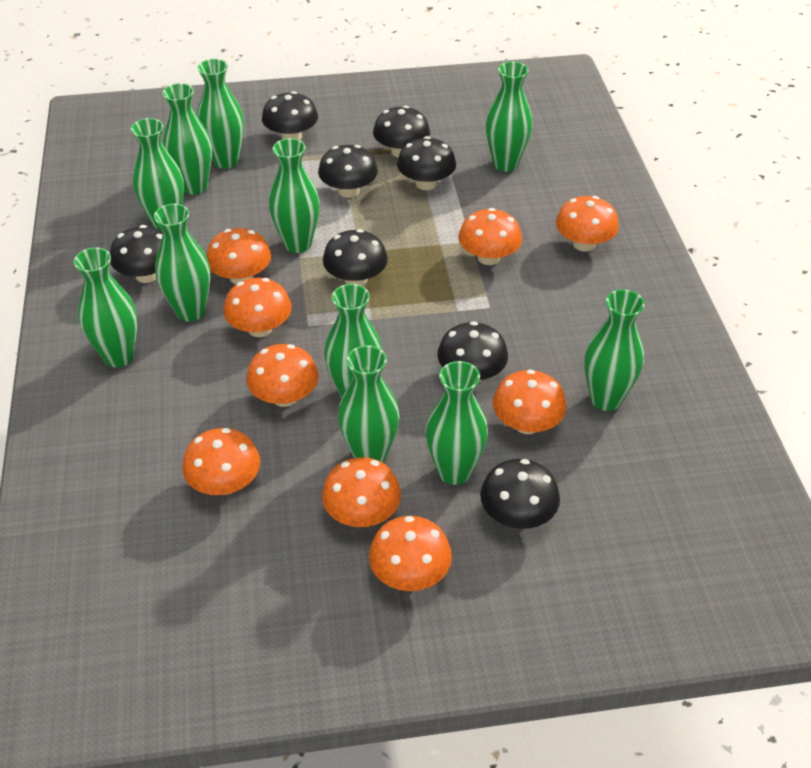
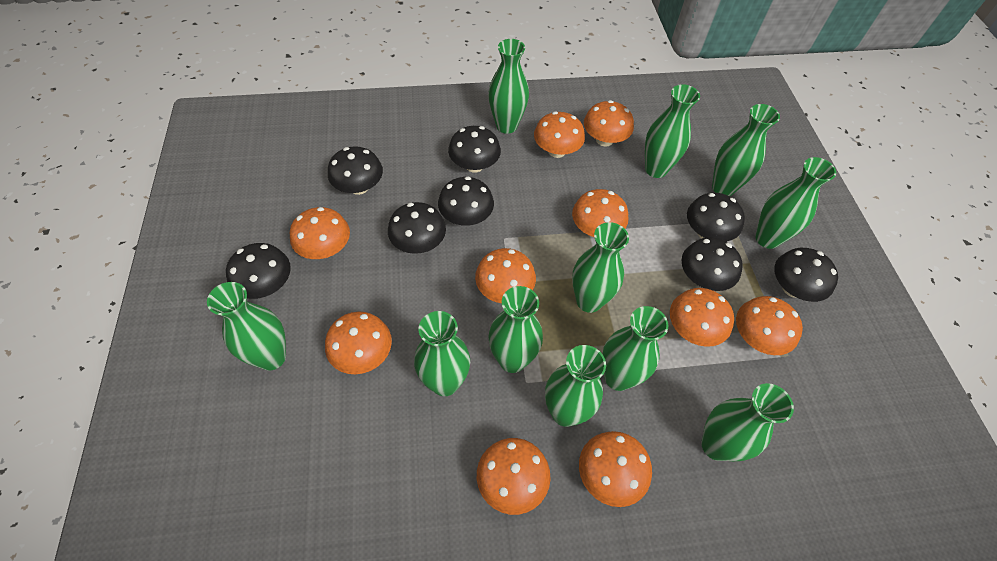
orange mushroom: 9 -> 10

